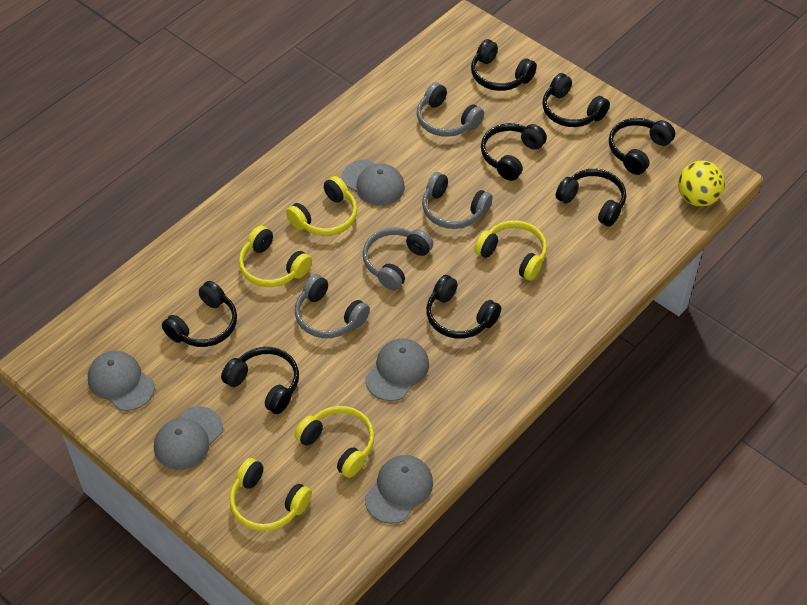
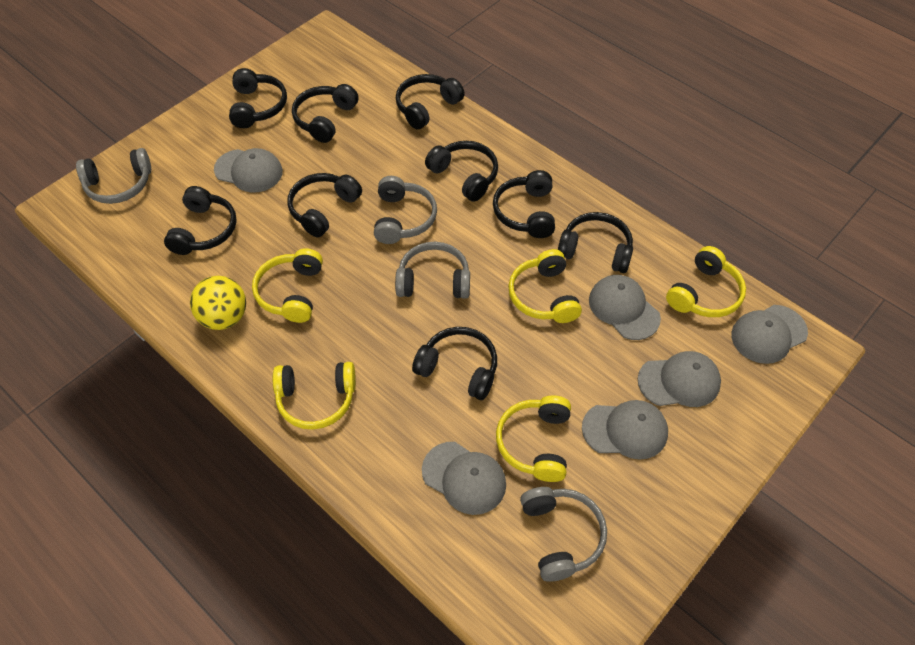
black headphones: 8 -> 9
grey cap: 5 -> 6

